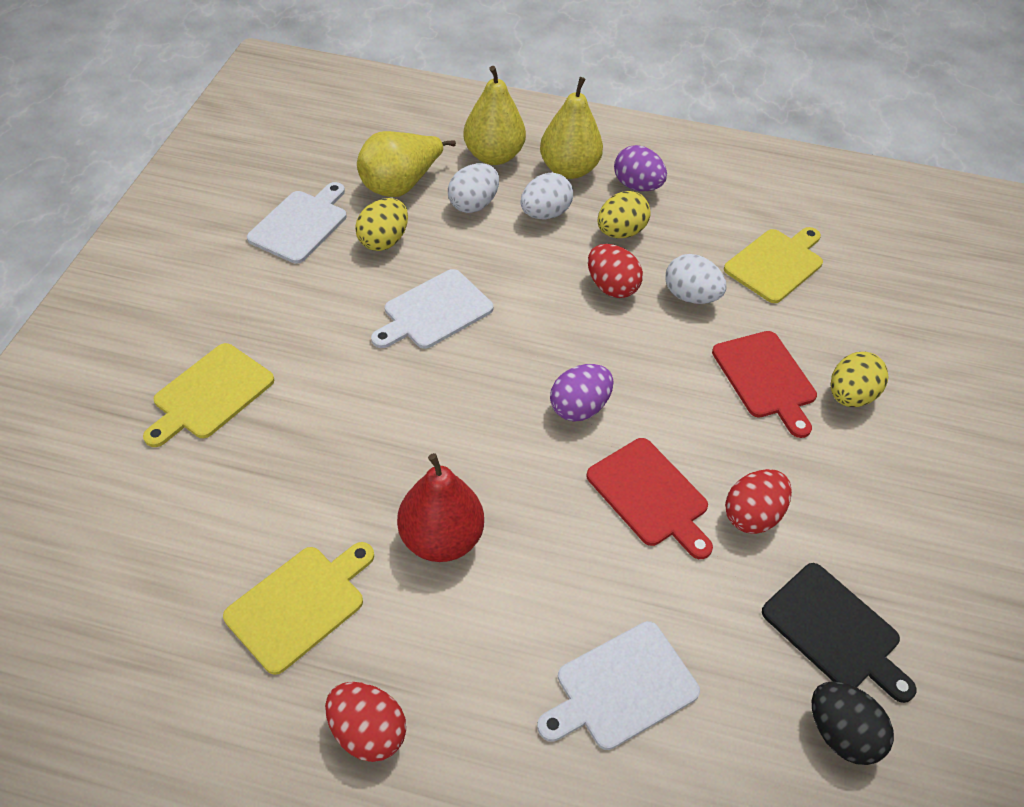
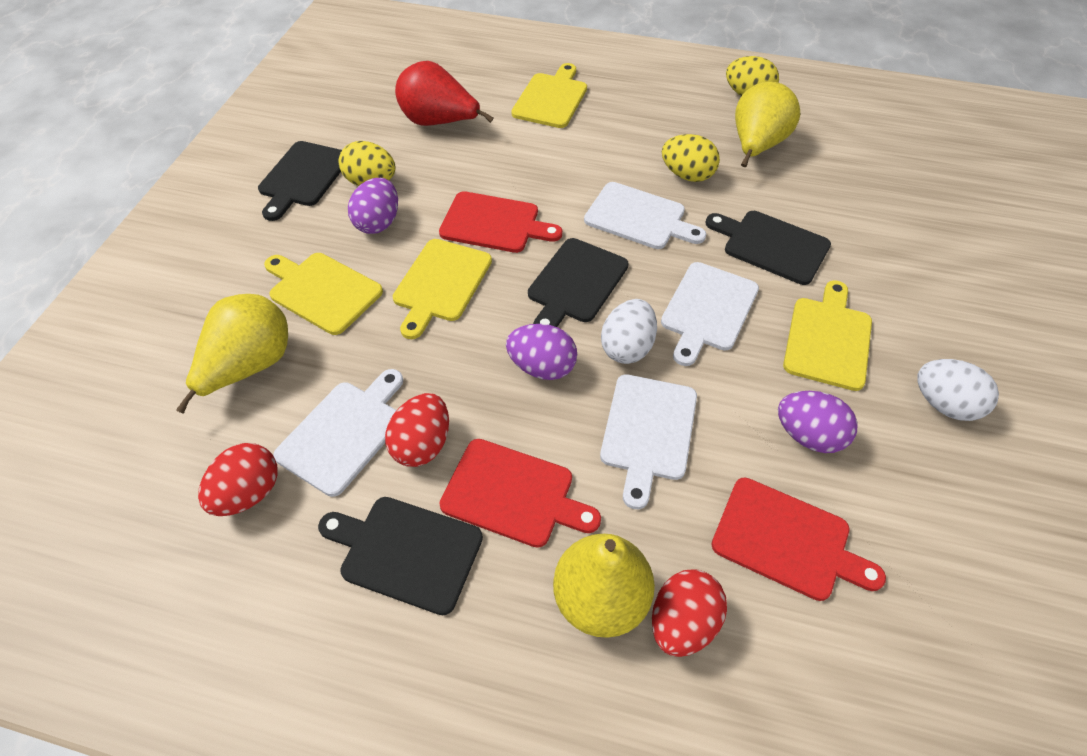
black cutting board: 1 -> 4
black egg: 1 -> 0
purple egg: 2 -> 3
red cutting board: 2 -> 3
white cutting board: 3 -> 4
white egg: 3 -> 2
yellow cutting board: 3 -> 4

